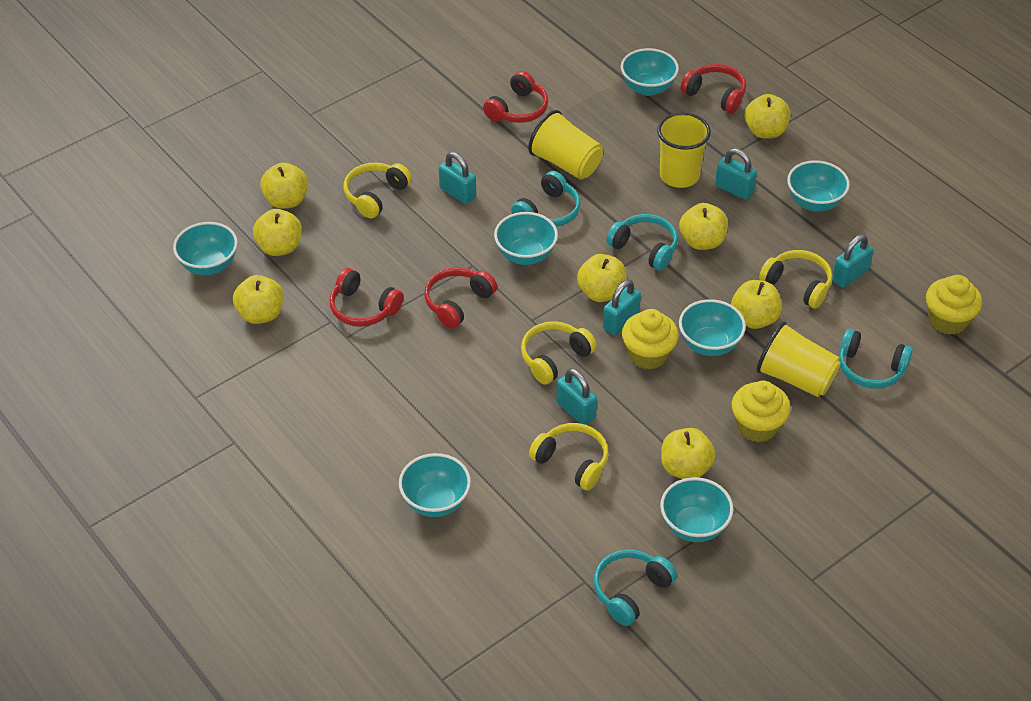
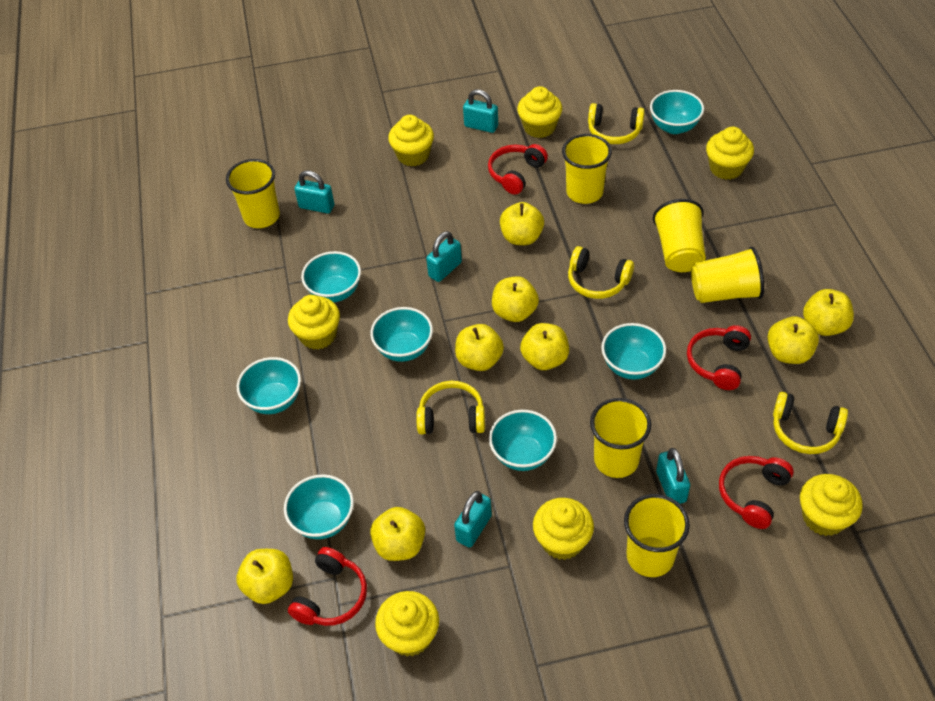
turquoise headphones: 4 -> 0
yellow cup: 3 -> 6
yellow cupcake: 3 -> 7

